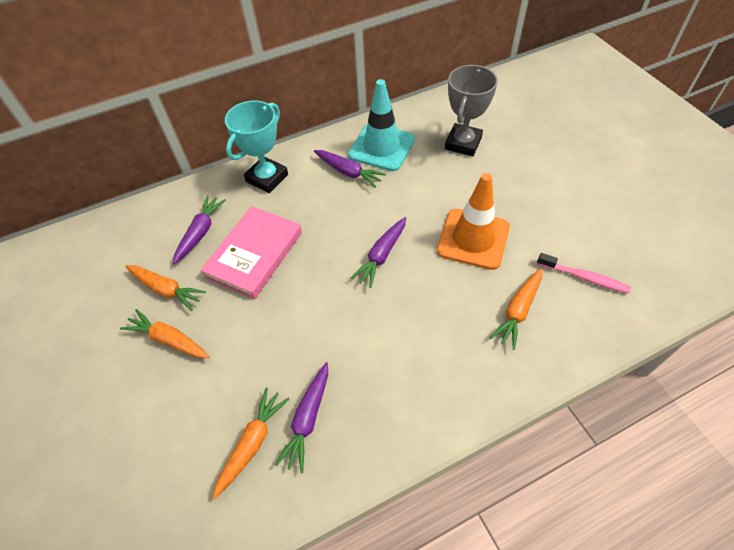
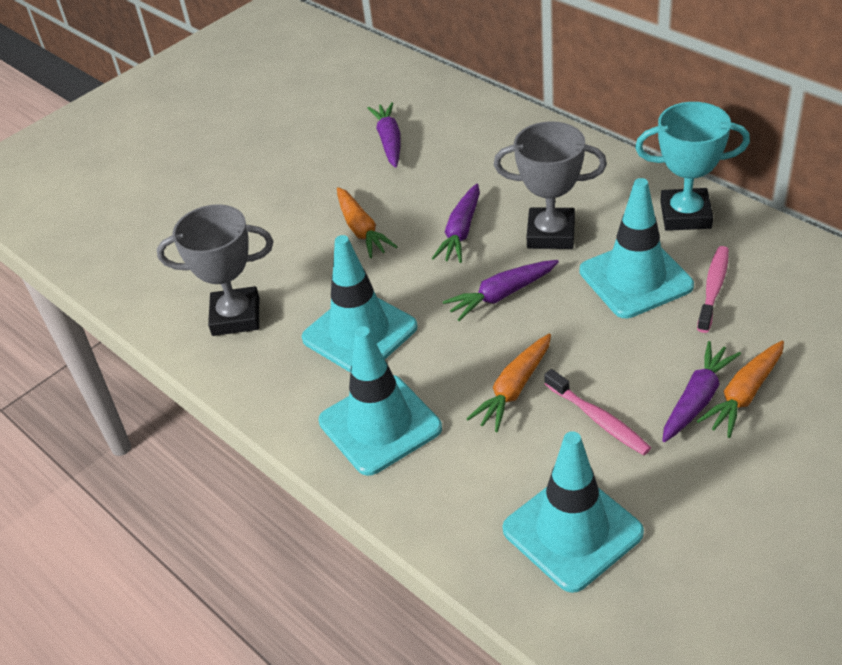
grey trophy: 1 -> 2
orange carrot: 4 -> 3
orange traffic cone: 1 -> 0
pink book: 1 -> 0
pink toothbrush: 1 -> 2
turquoise traffic cone: 1 -> 4

